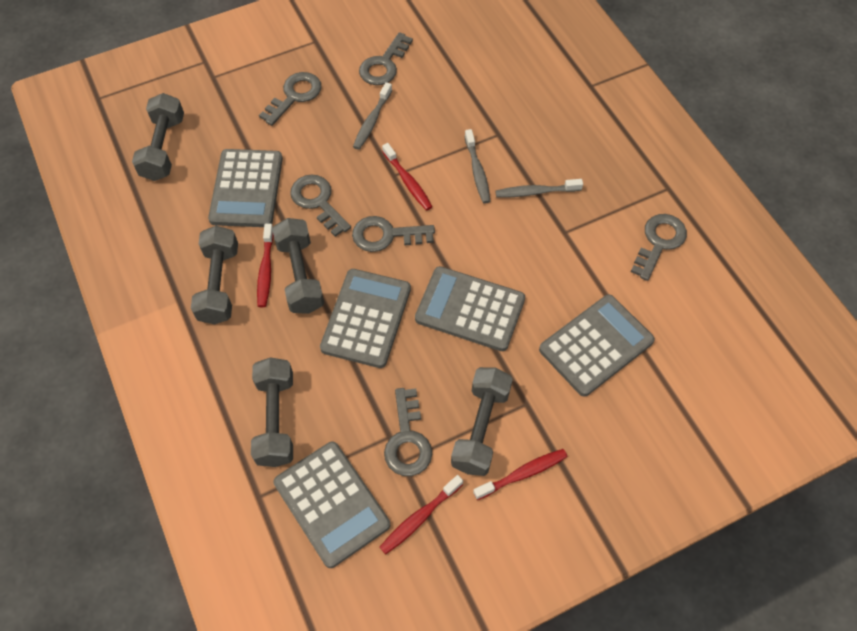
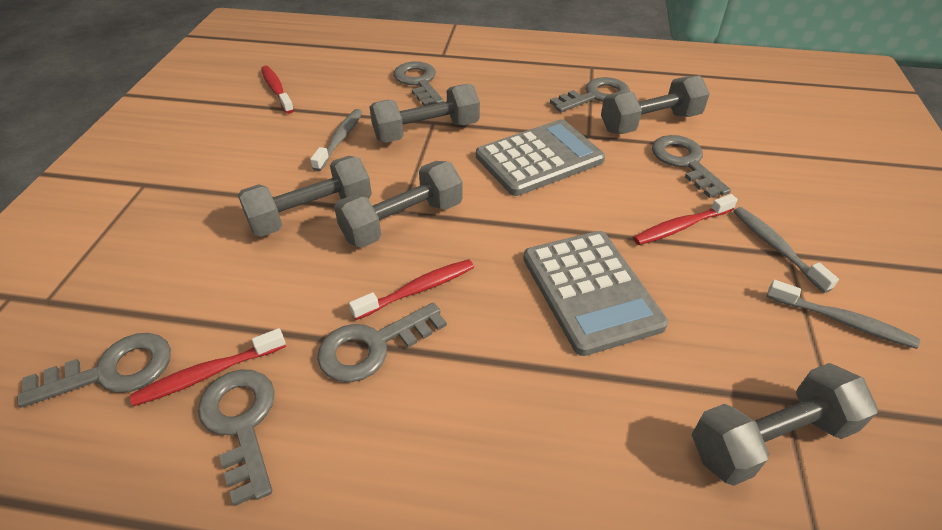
grey calculator: 5 -> 2

